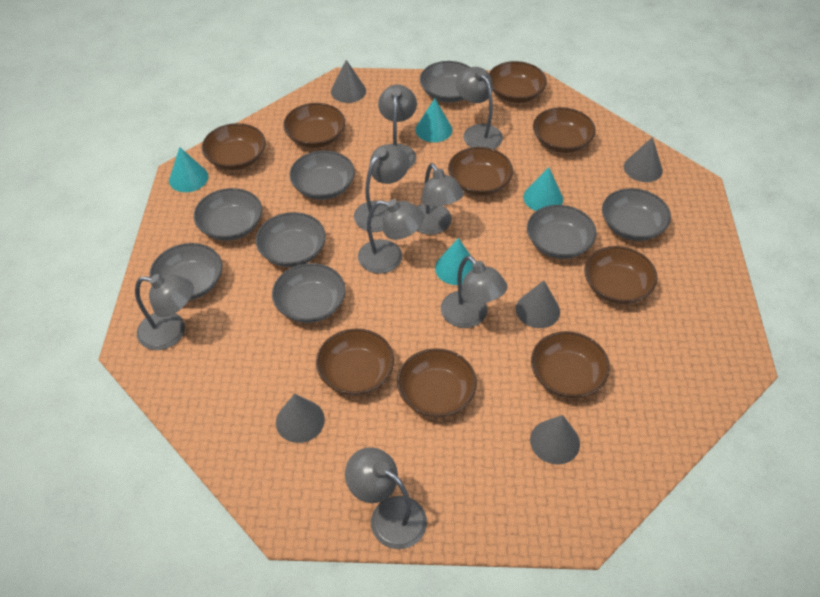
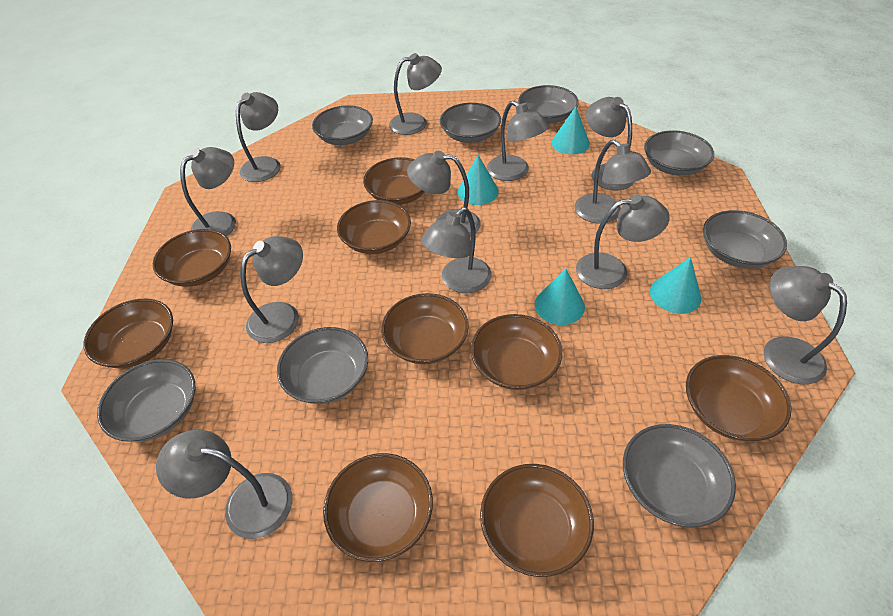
grey cone: 5 -> 0
grey lamp: 8 -> 12

